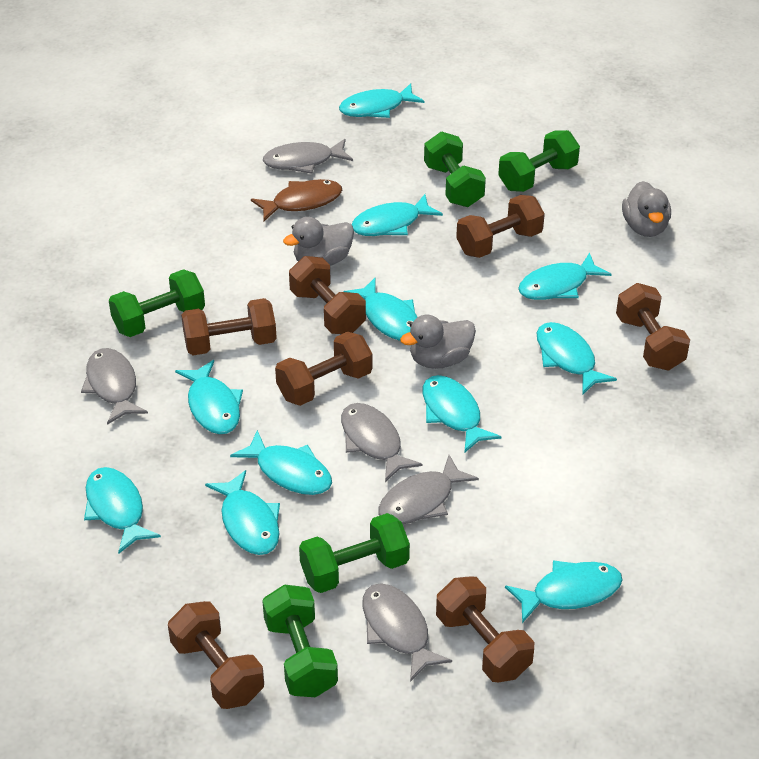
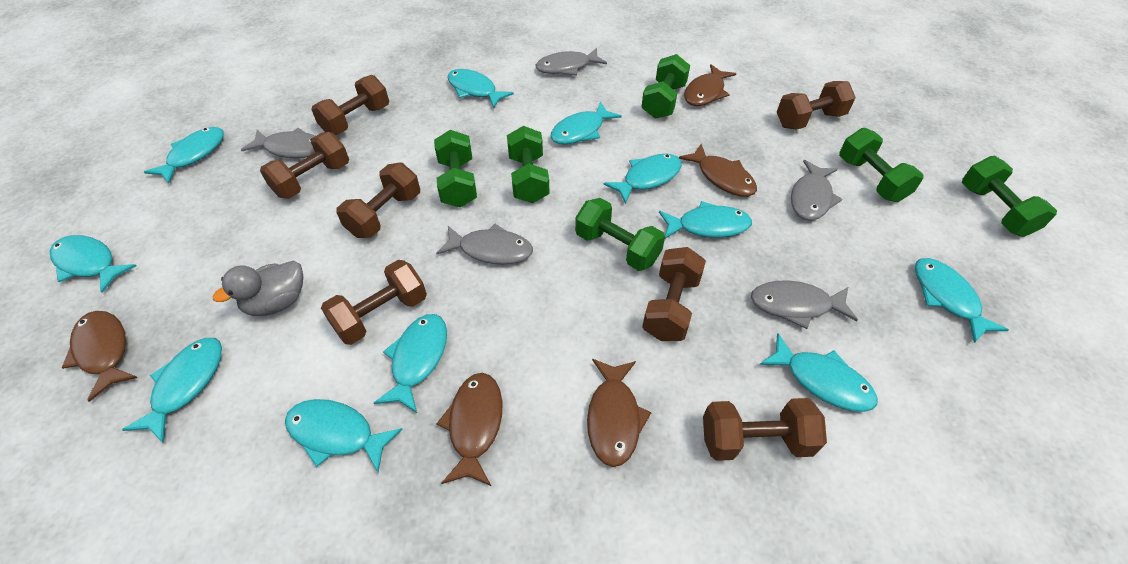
brown fish: 1 -> 5
green dumbbell: 5 -> 6
grey duck: 3 -> 1

